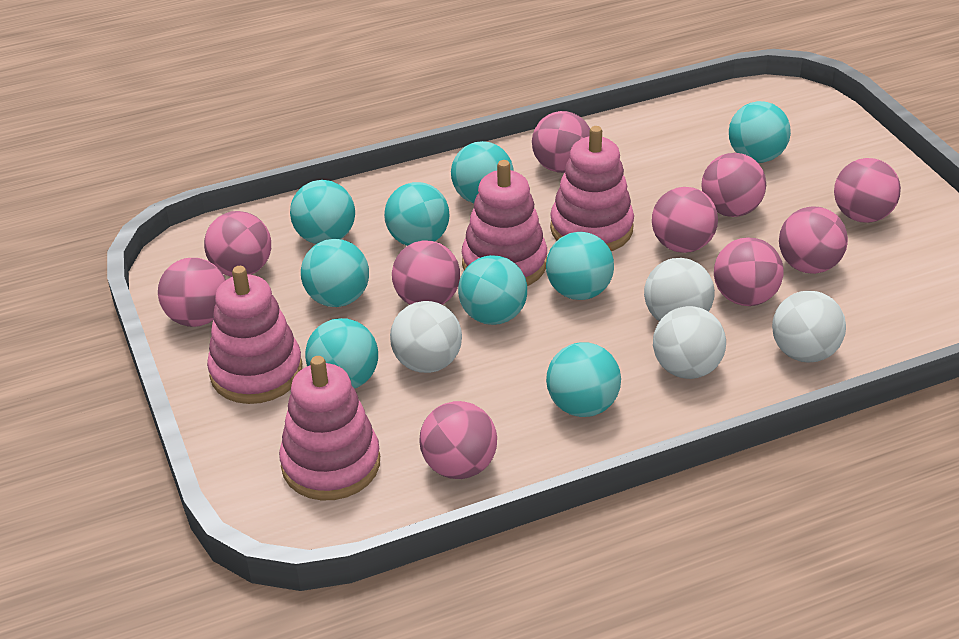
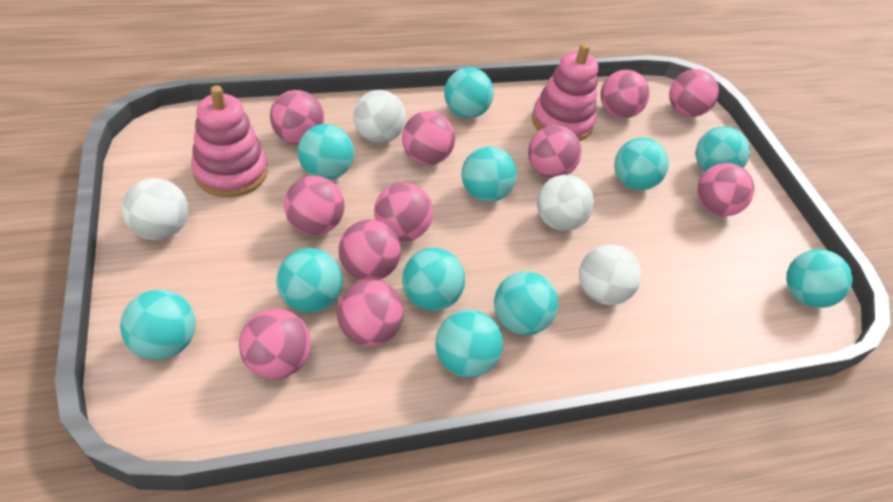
pink ball: 10 -> 11
pink stacking toy: 4 -> 2
turquoise ball: 9 -> 11

